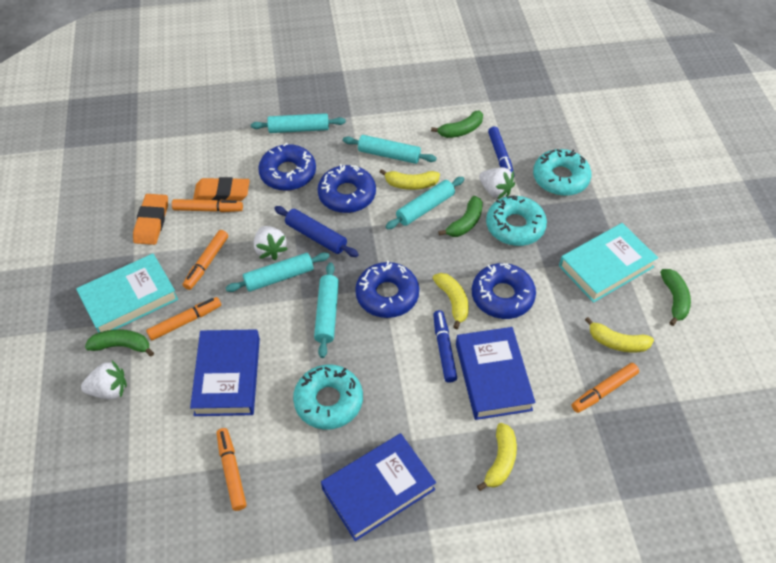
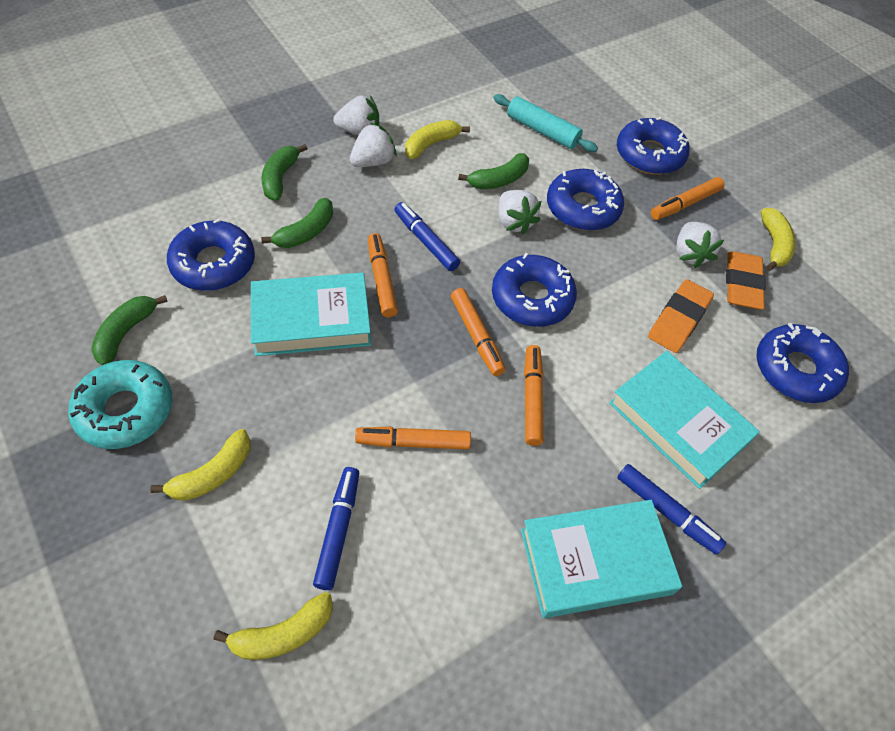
blue book: 3 -> 0
blue donut: 4 -> 5
blue marker: 2 -> 3
blue rolling pin: 1 -> 0
turquoise book: 2 -> 3
turquoise donut: 3 -> 1
turquoise rolling pin: 5 -> 1
white strawberry: 3 -> 4

